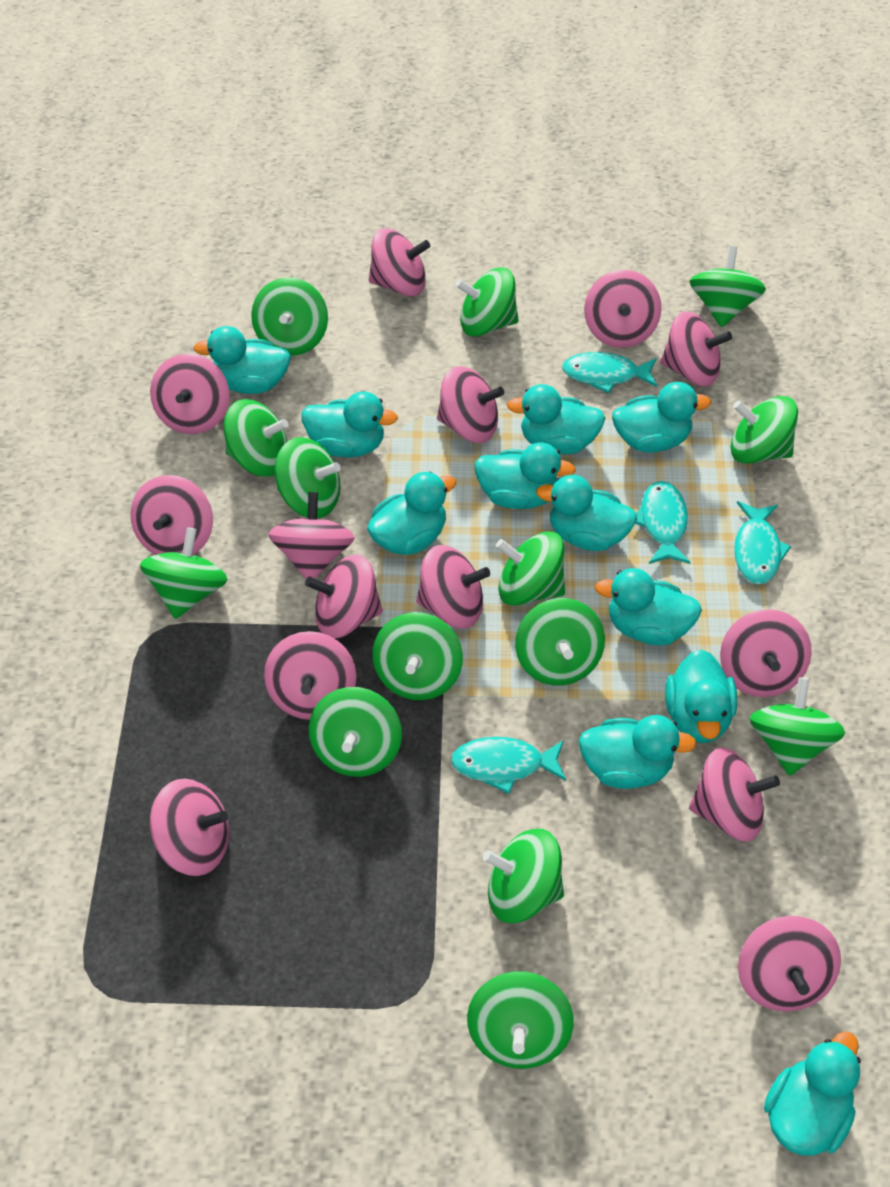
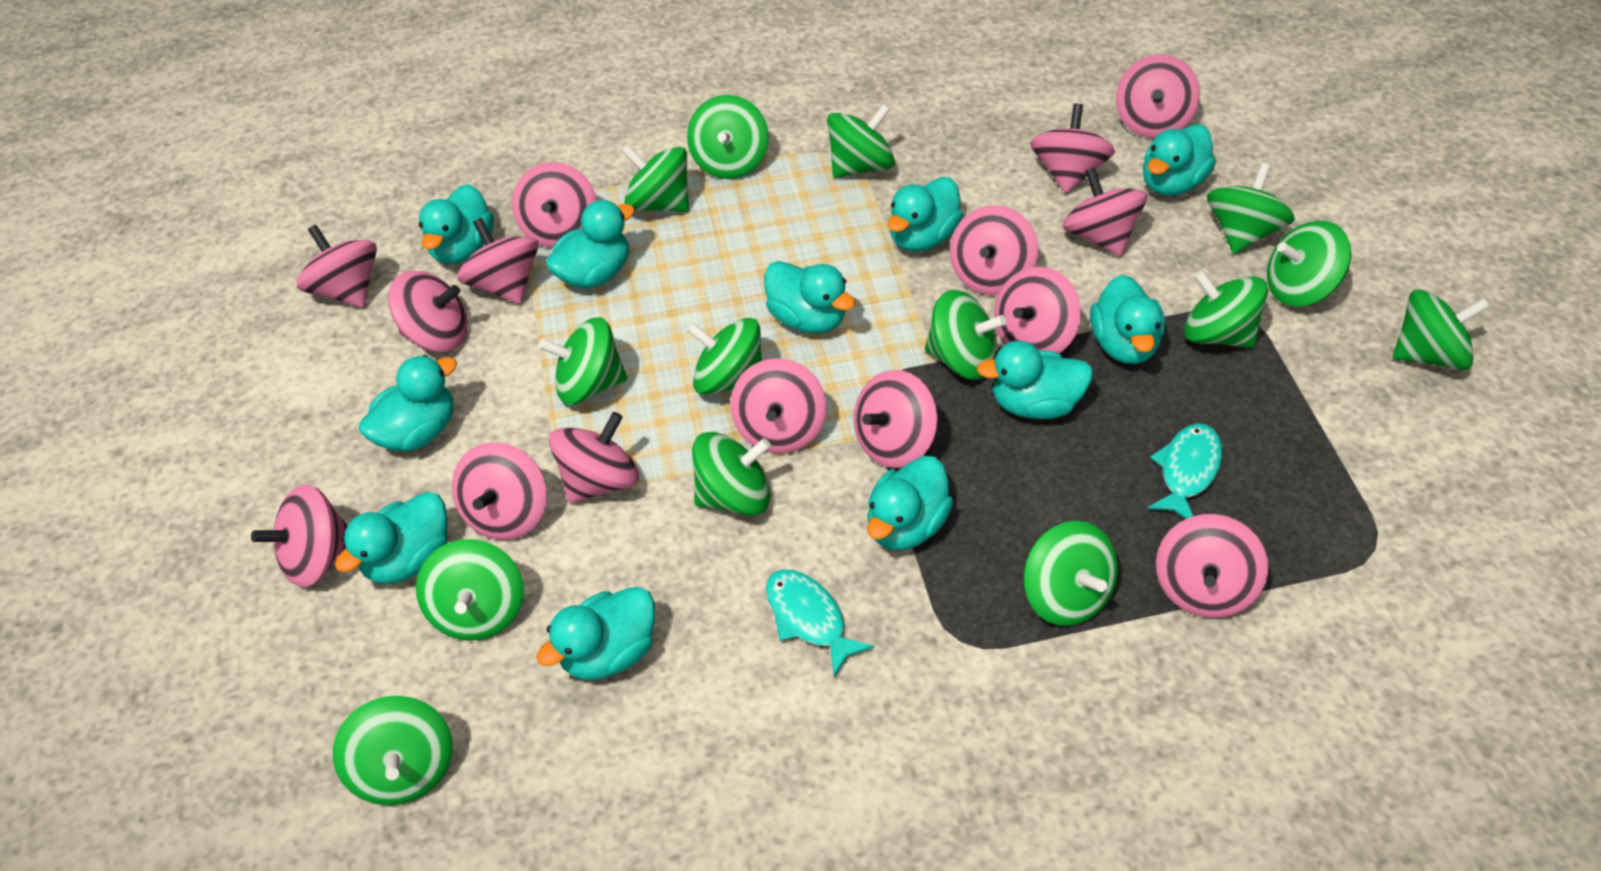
pink spinning top: 14 -> 15
turquoise fish: 4 -> 2

